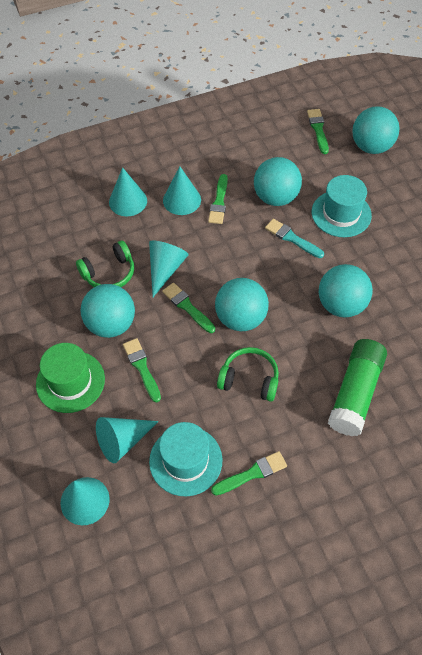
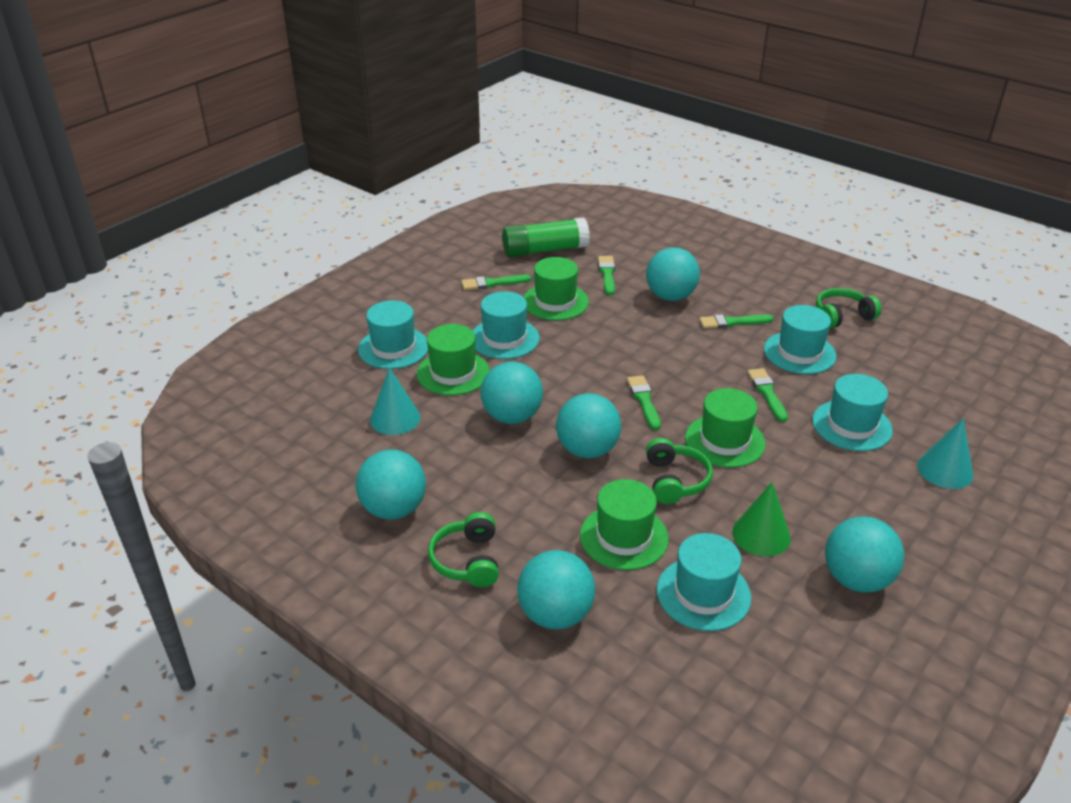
green cone: 0 -> 1
green hat: 1 -> 4
green headphones: 2 -> 3
turquoise ball: 5 -> 6
turquoise brush: 1 -> 0
turquoise cone: 5 -> 2
turquoise hat: 2 -> 5

